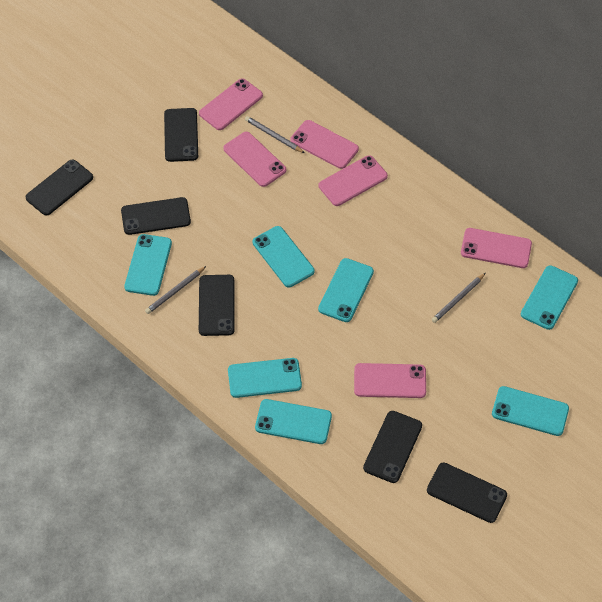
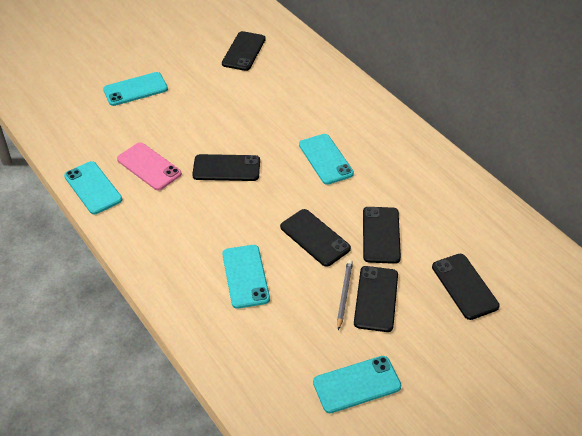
grey pencil: 3 -> 1
pink phone: 6 -> 1
turquoise phone: 7 -> 5

